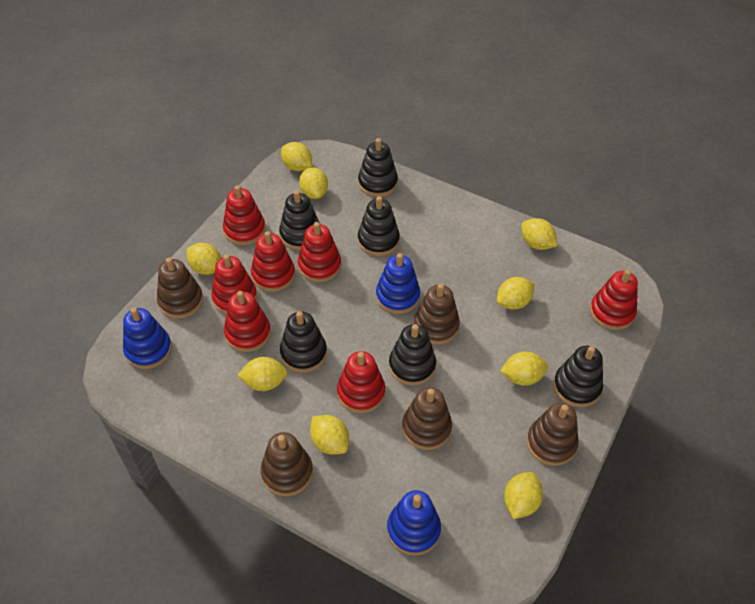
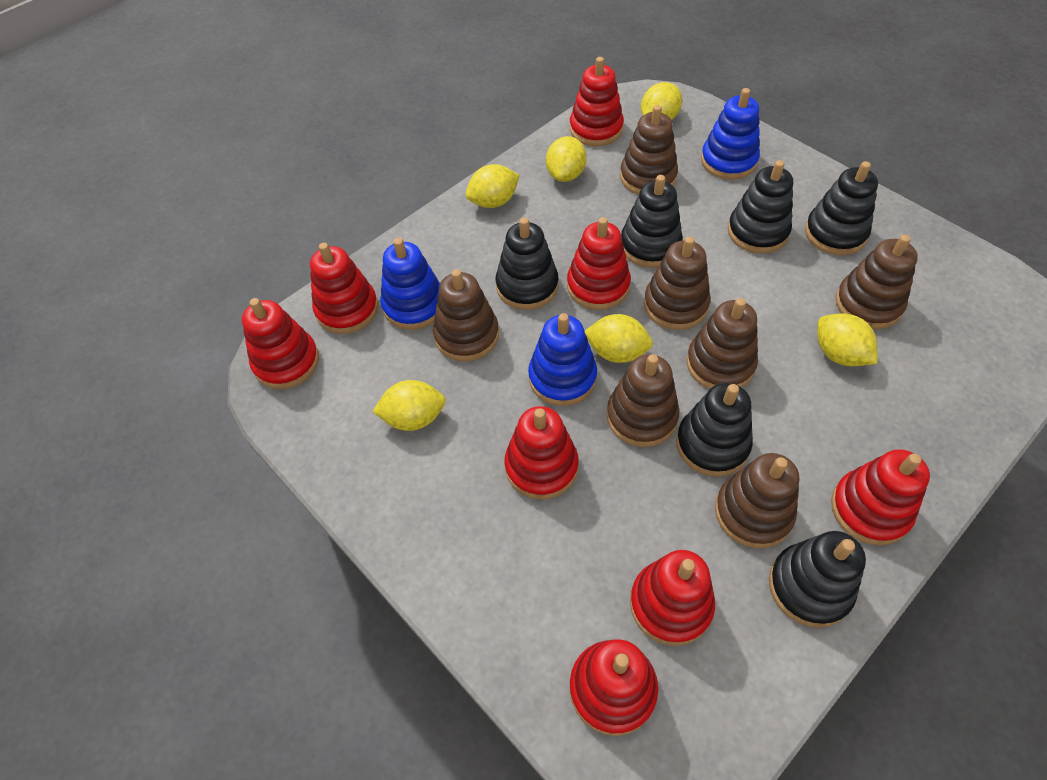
brown stacking toy: 5 -> 7
red stacking toy: 7 -> 8
yellow lemon: 9 -> 6

